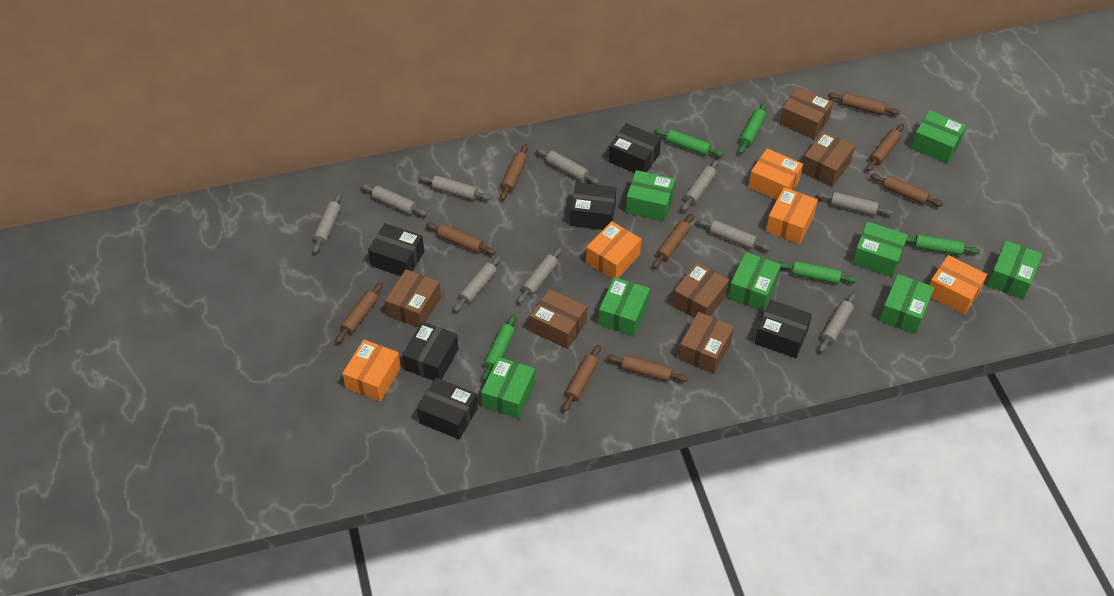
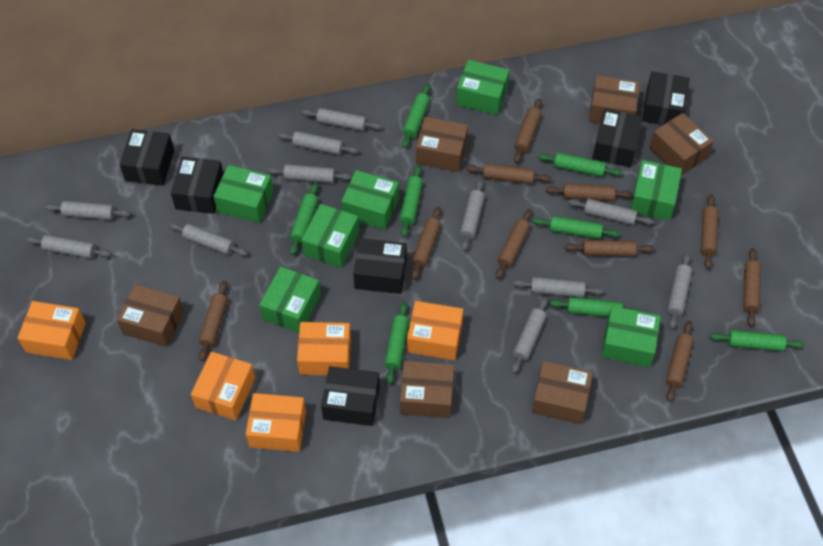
brown rolling pin: 9 -> 10
green box: 8 -> 7
green rolling pin: 5 -> 8
grey rolling pin: 10 -> 11

